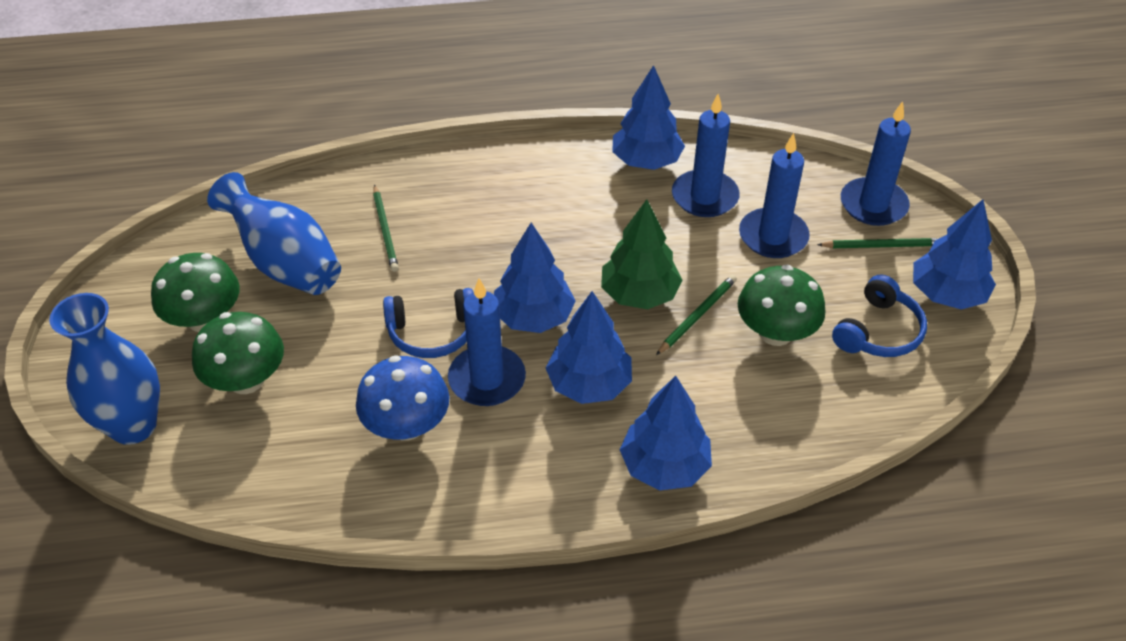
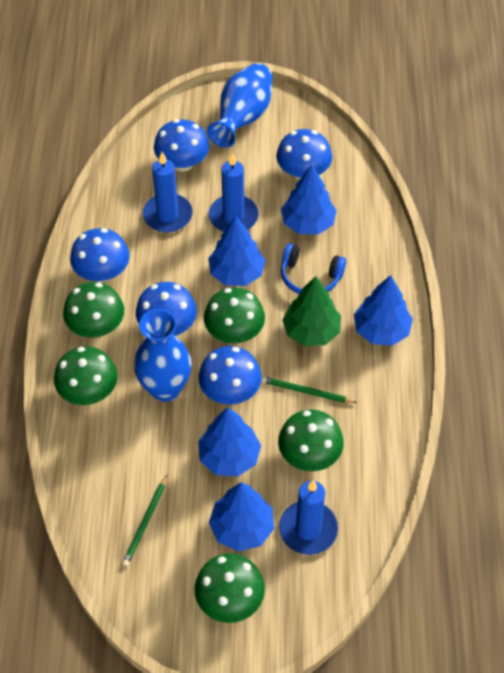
blue candle: 4 -> 3
blue headphones: 2 -> 1
blue mushroom: 1 -> 5
green mushroom: 3 -> 5
green pencil: 3 -> 2

